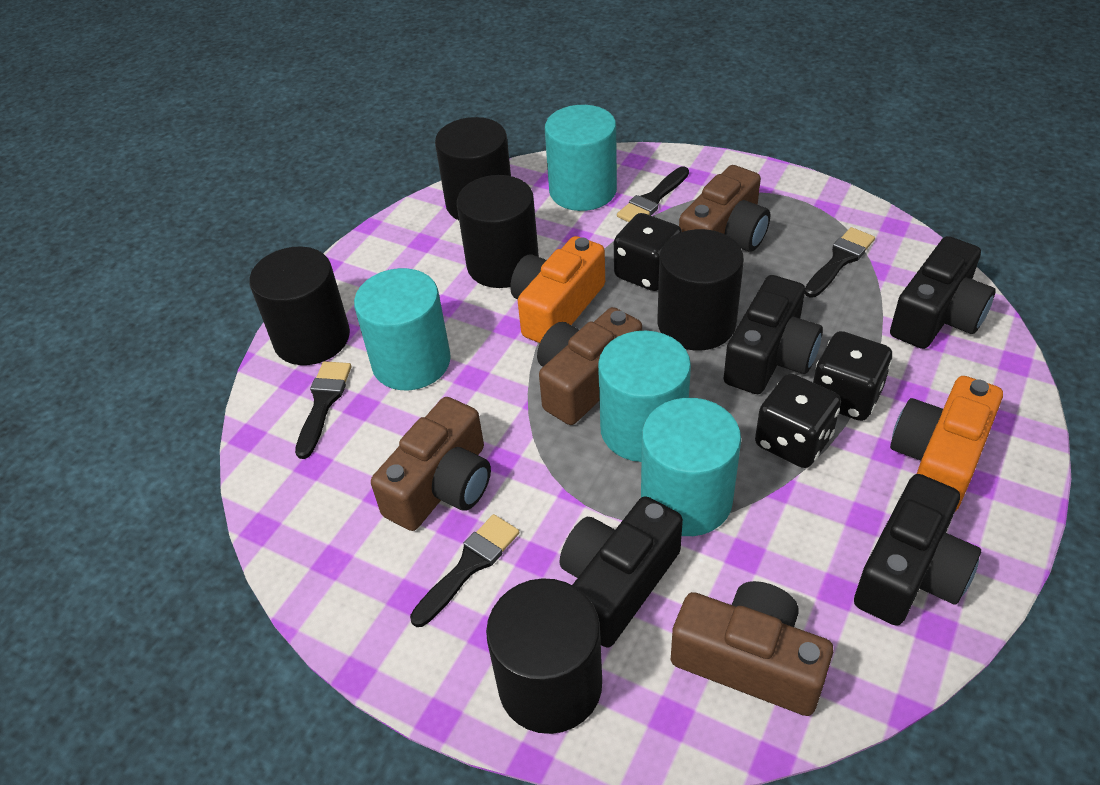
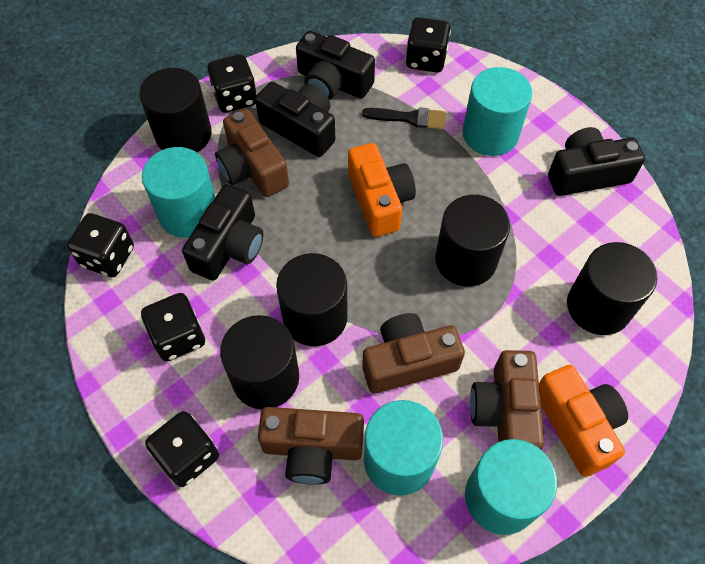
black brush: 4 -> 1
black dice: 3 -> 5

